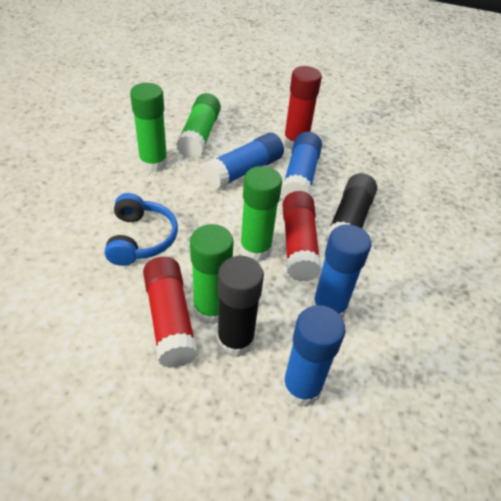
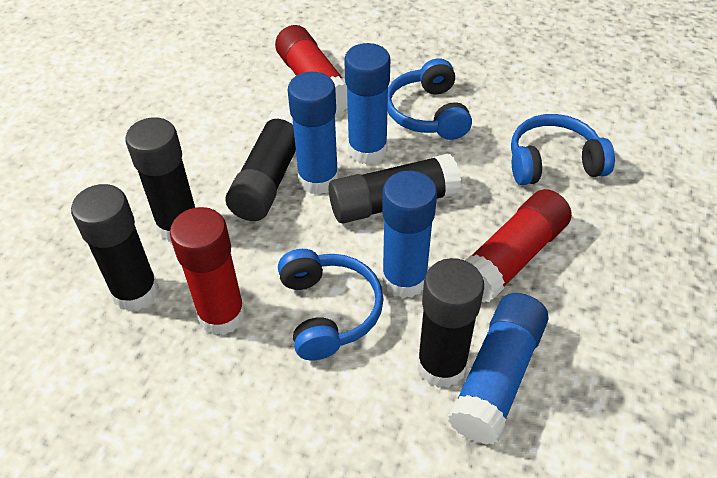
black glue stick: 2 -> 5
blue headphones: 1 -> 3
green glue stick: 4 -> 0

